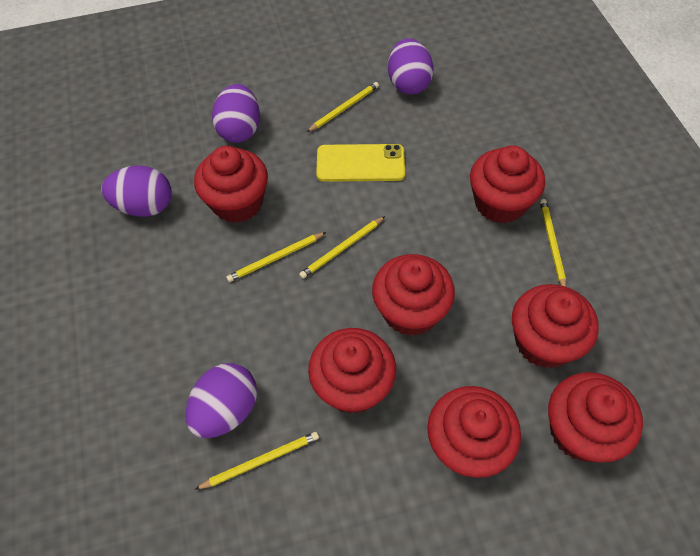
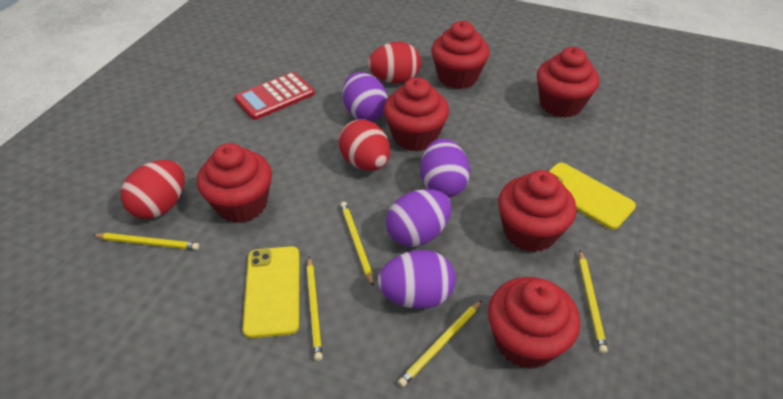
red calculator: 0 -> 1
red cupcake: 7 -> 6
red egg: 0 -> 3
yellow phone: 1 -> 2

